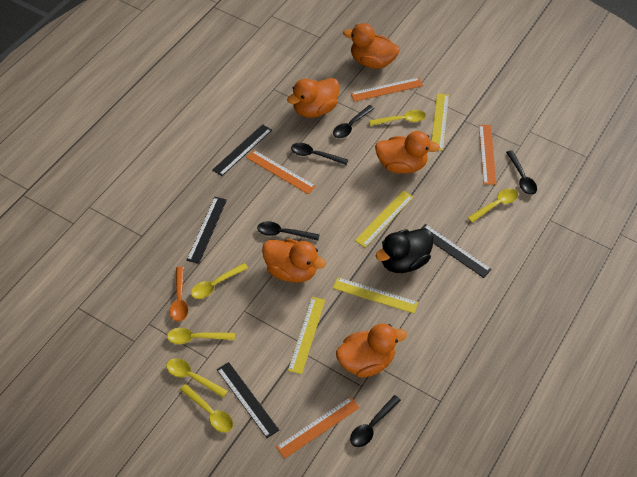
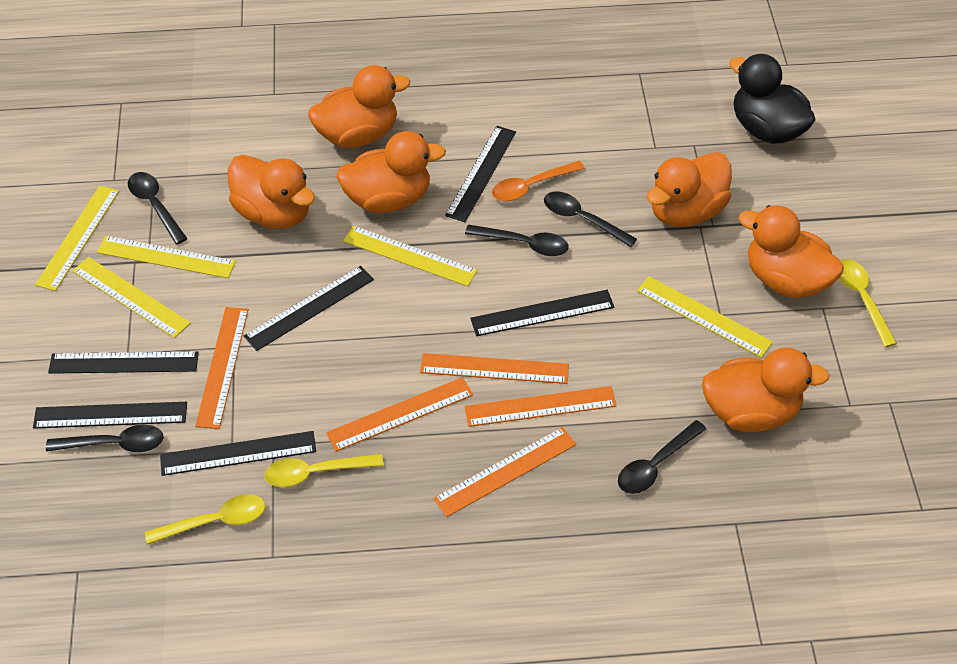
black ruler: 4 -> 6
orange duck: 5 -> 6
orange ruler: 4 -> 5
yellow ruler: 4 -> 5
yellow spoon: 6 -> 3

